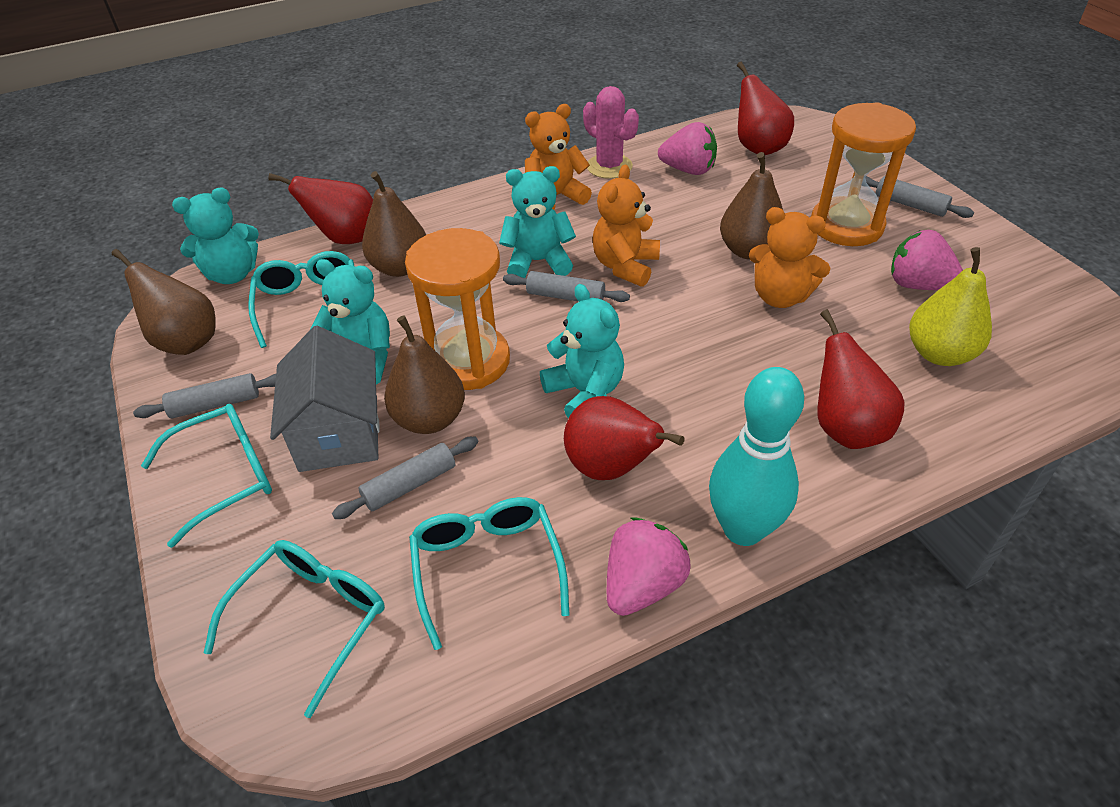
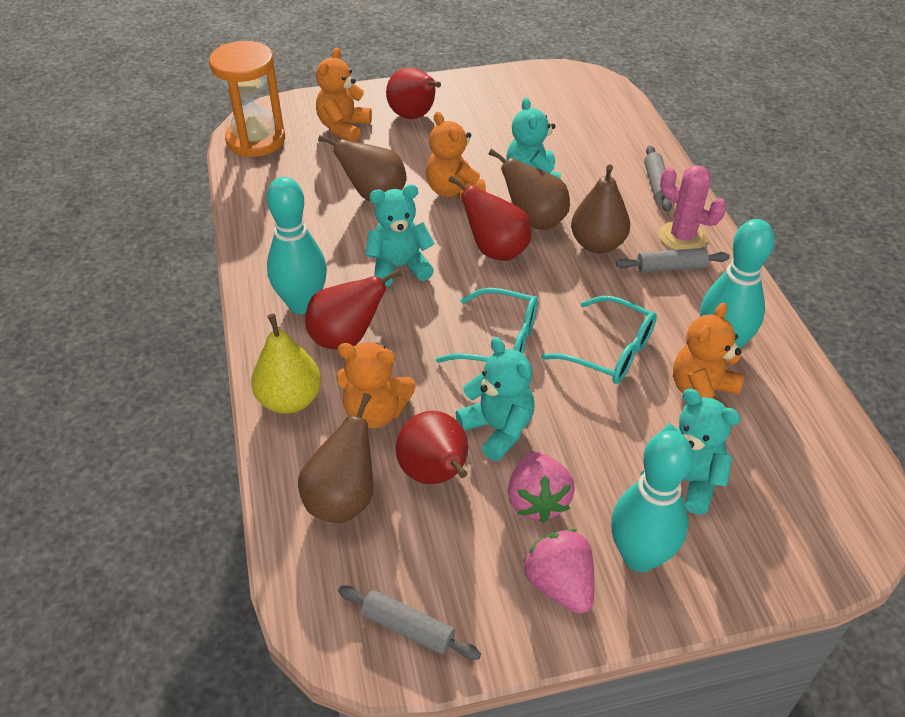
grey house: 1 -> 0
grey rolling pin: 4 -> 3
orange hourglass: 2 -> 1
orange teddy bear: 3 -> 4
pink strawberry: 3 -> 2
turquoise bowling pin: 1 -> 3
turquoise glasses: 4 -> 2

